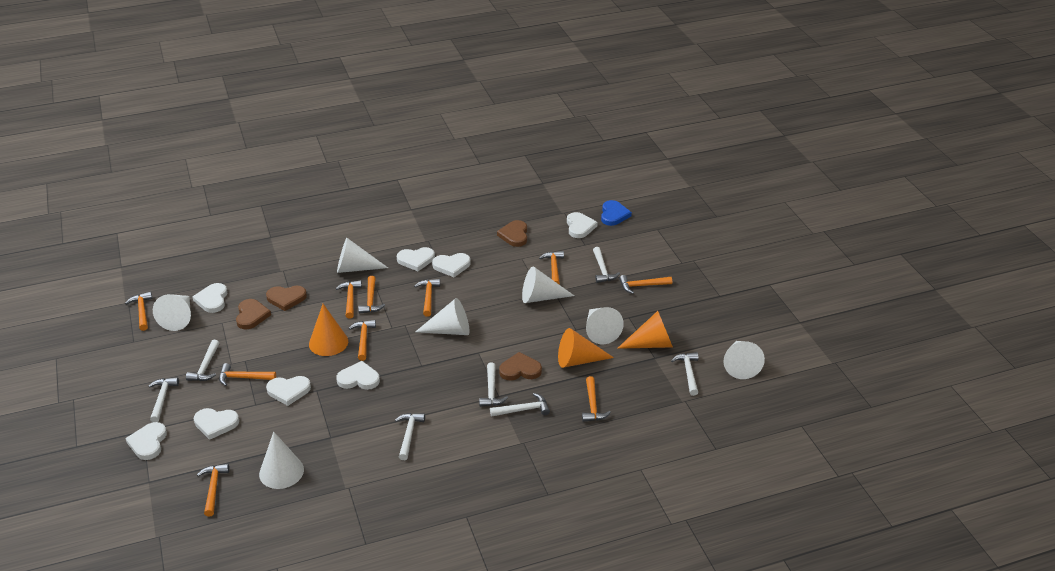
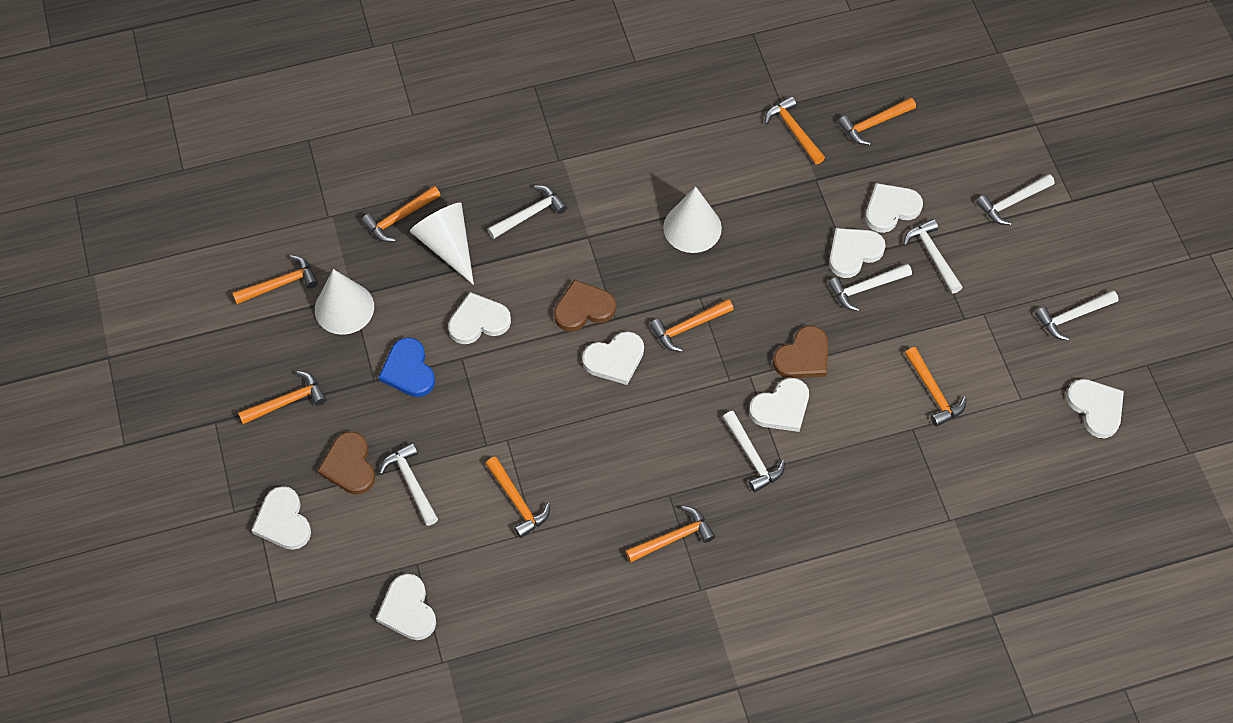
brown heart: 4 -> 3
orange cone: 3 -> 0
orange hammer: 10 -> 9
white cone: 7 -> 3

